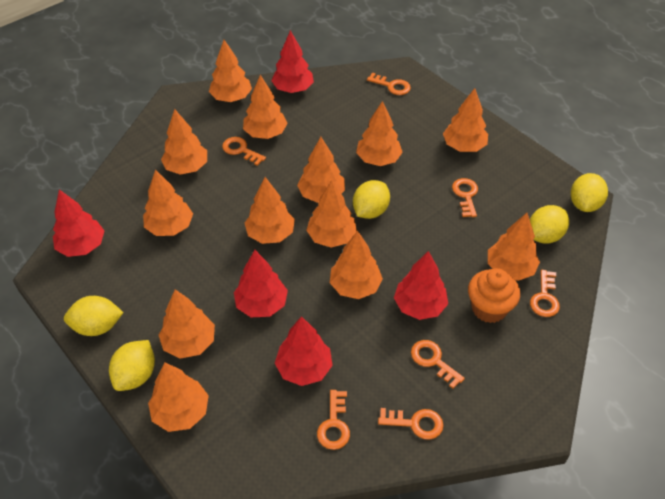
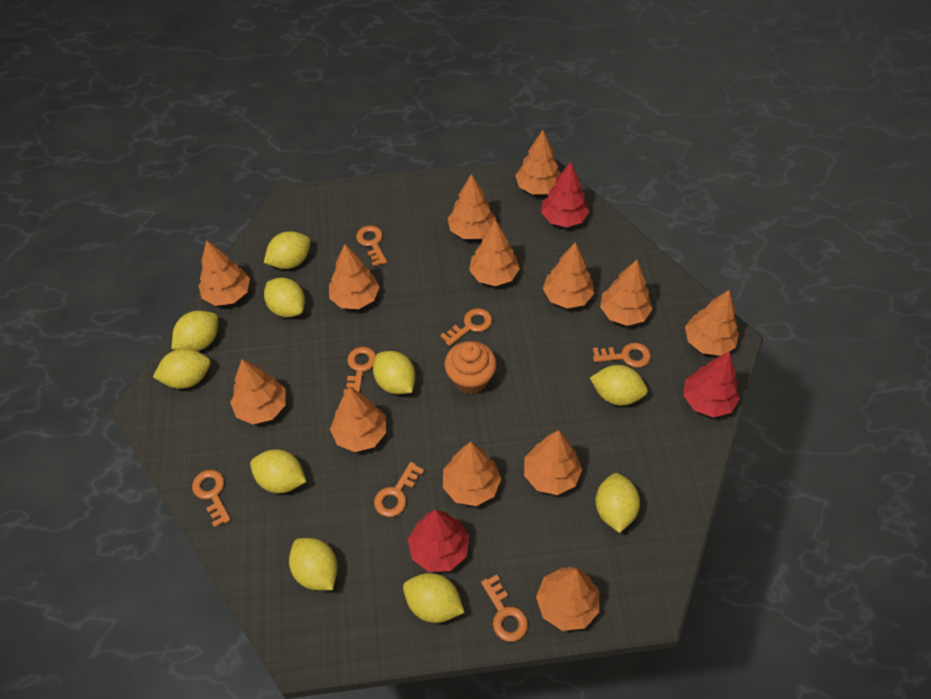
red tree: 5 -> 3
yellow lemon: 5 -> 10

